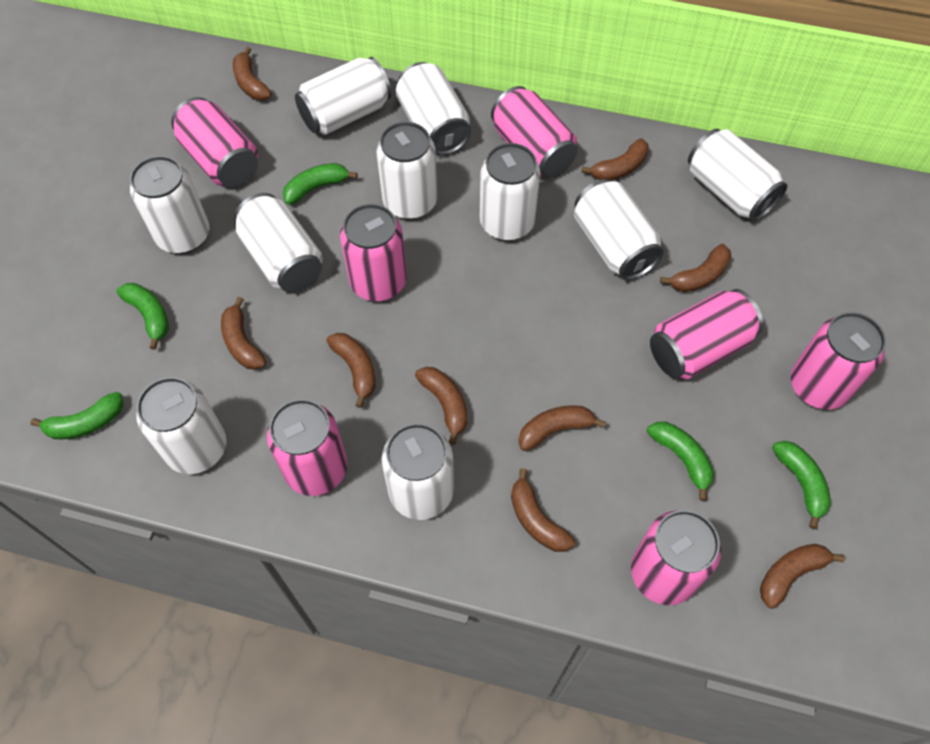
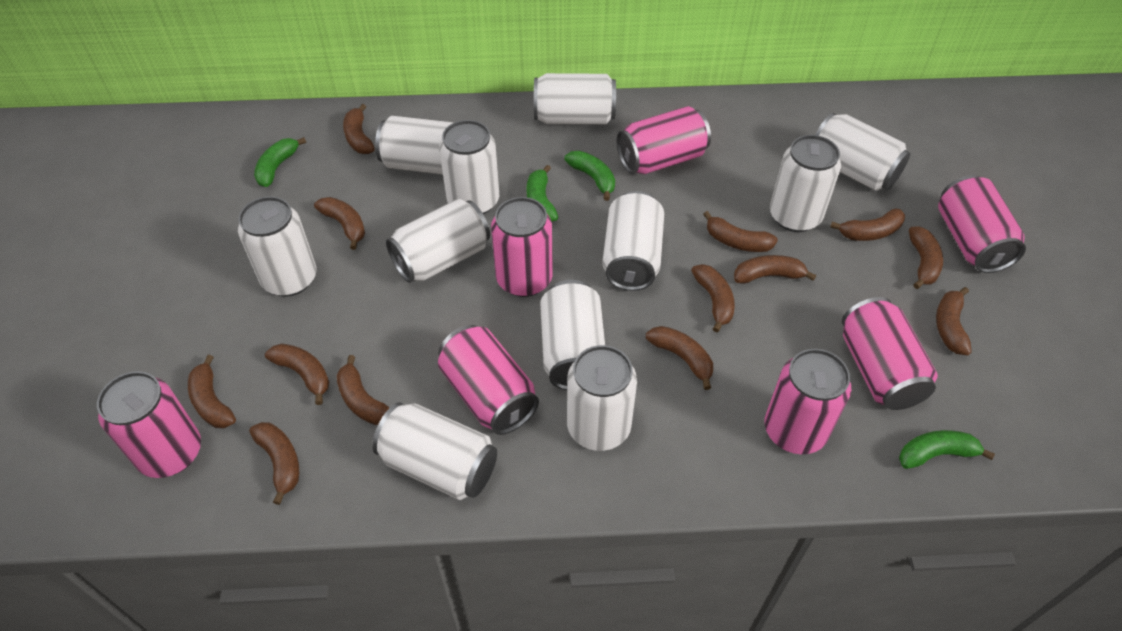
brown banana: 9 -> 13
green banana: 5 -> 4
white can: 10 -> 11

